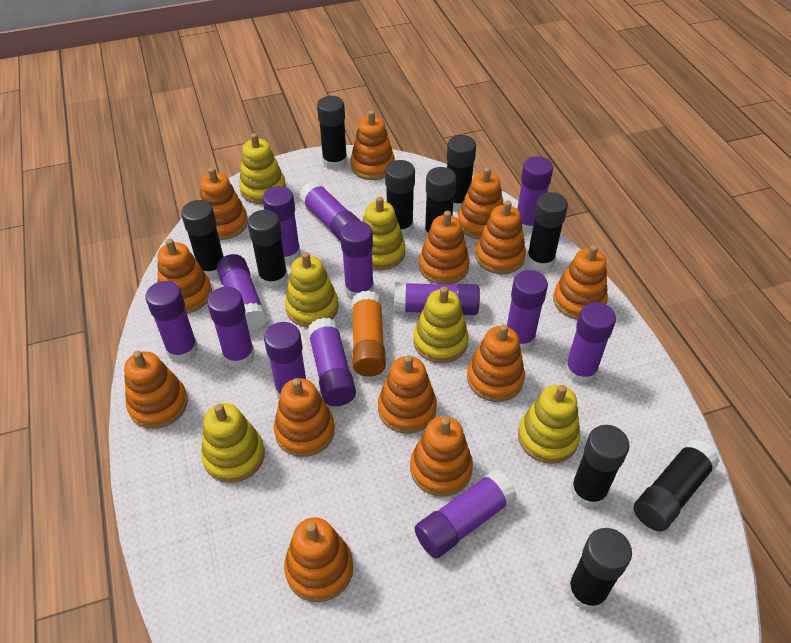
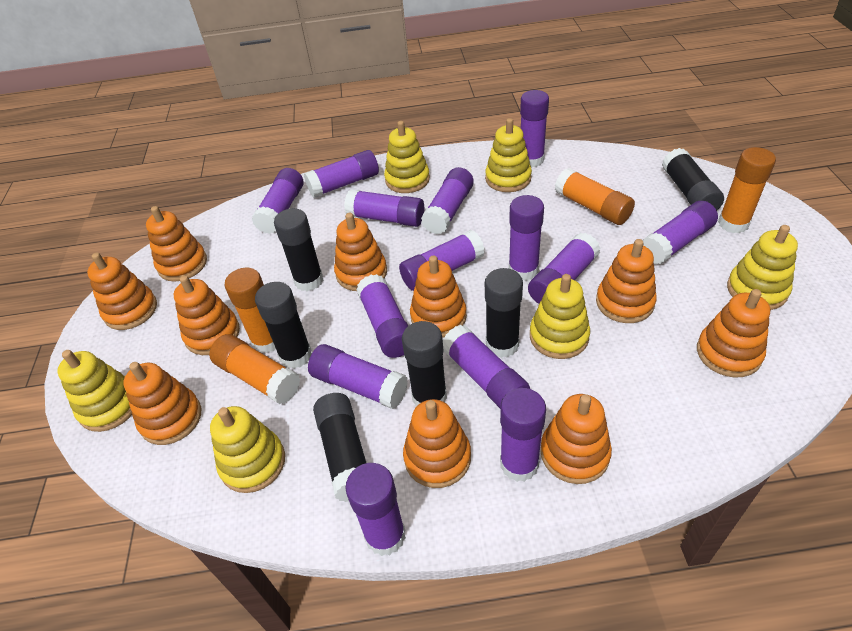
black glue stick: 10 -> 6
orange glue stick: 1 -> 4
orange stacking toy: 13 -> 10
purple glue stick: 13 -> 14

